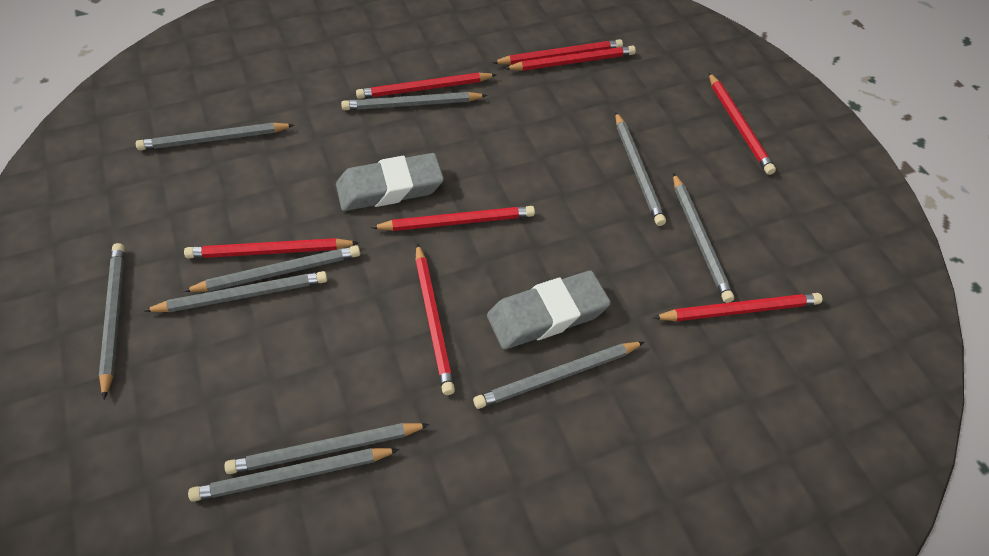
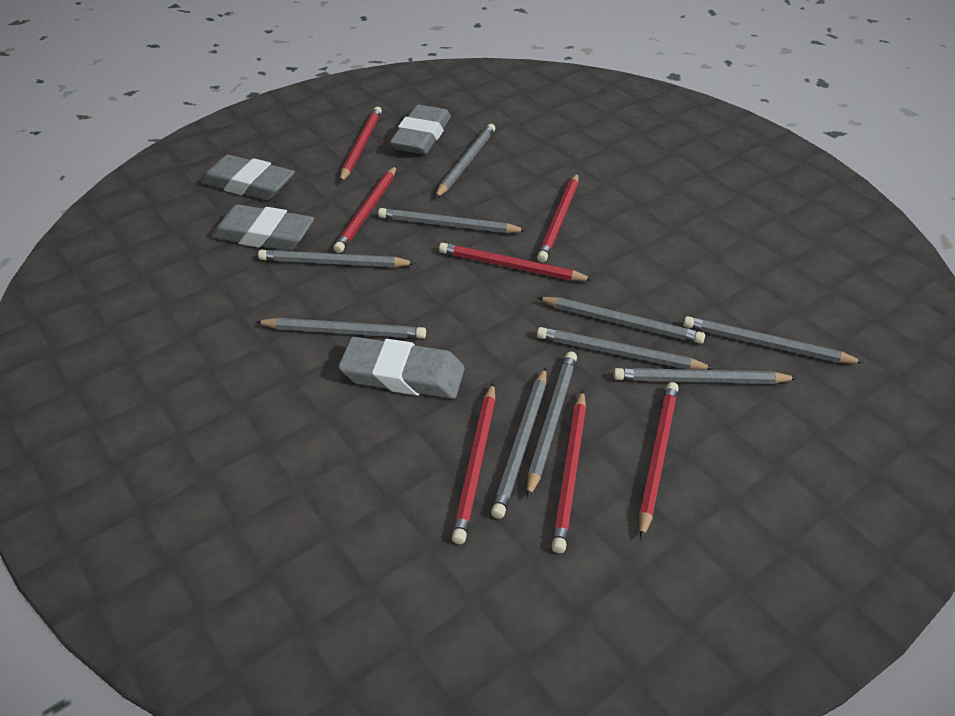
grey eraser: 2 -> 4
red pencil: 8 -> 7

